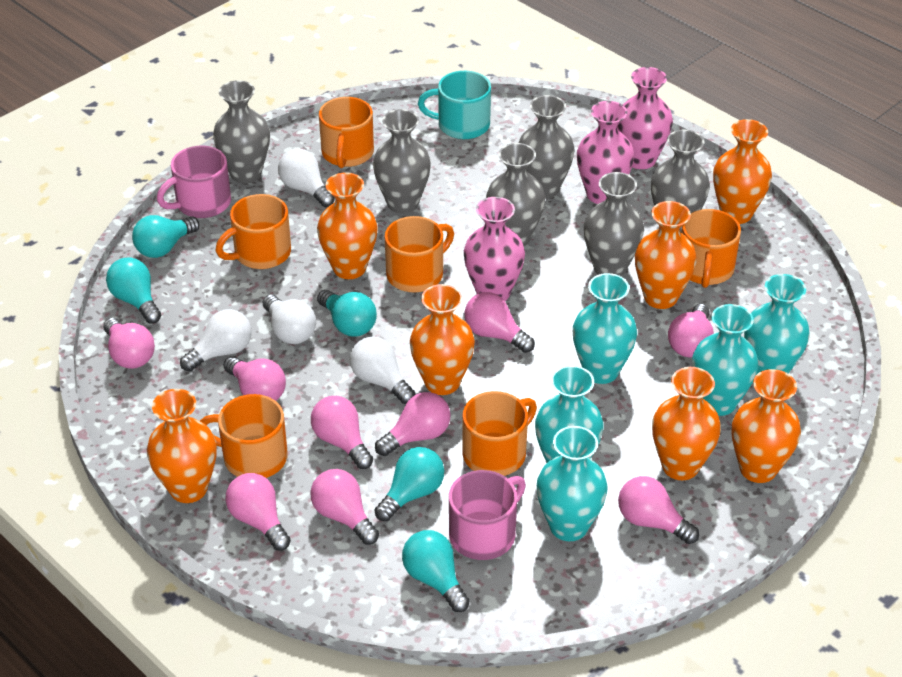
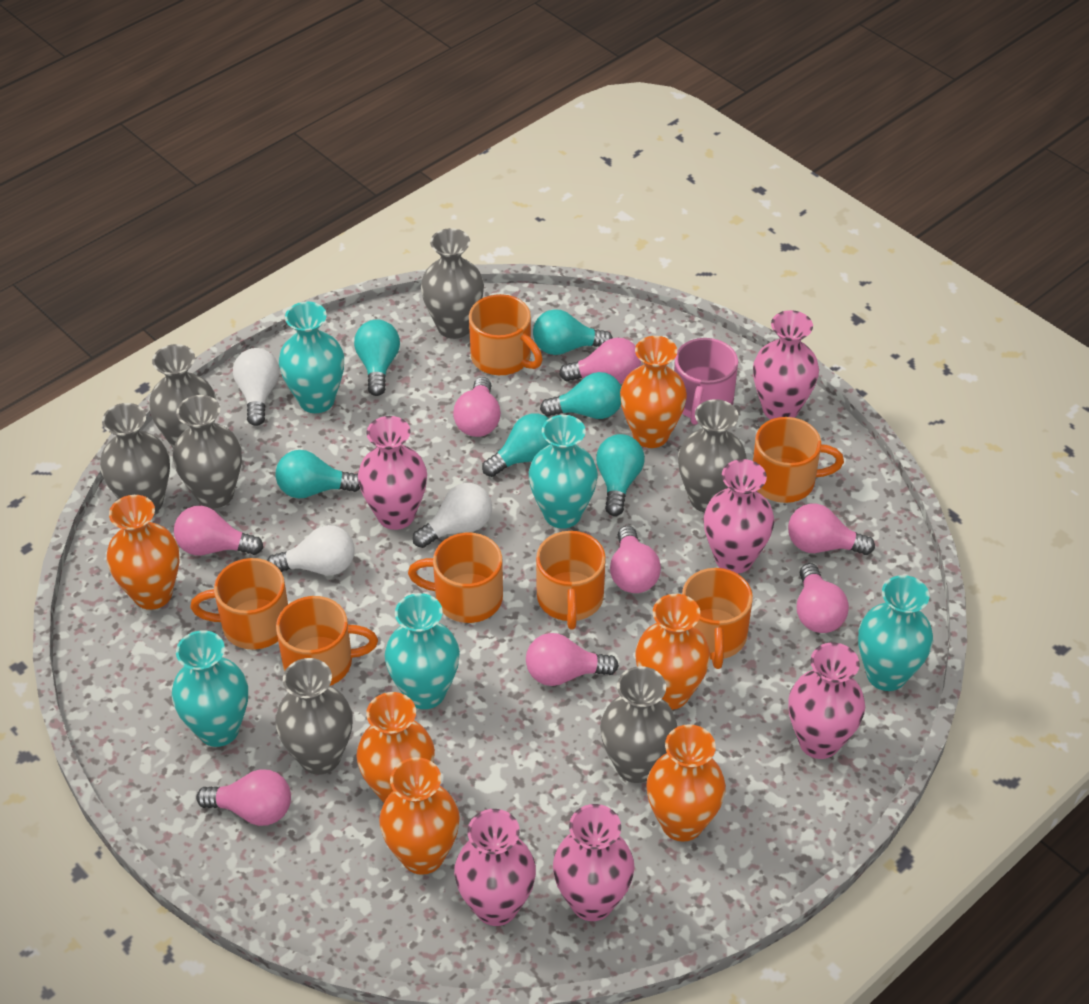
grey vase: 6 -> 7
orange mug: 6 -> 7
orange vase: 7 -> 6
pink light bulb: 9 -> 8
pink mug: 2 -> 1
pink vase: 3 -> 6
turquoise light bulb: 5 -> 6
turquoise mug: 1 -> 0
white light bulb: 4 -> 3

